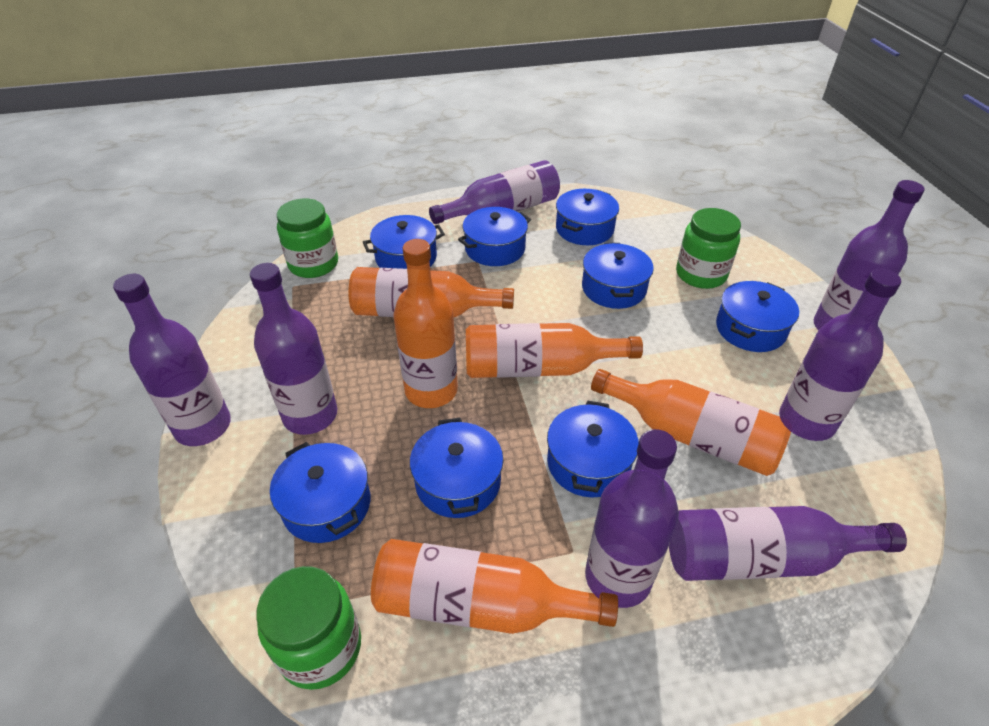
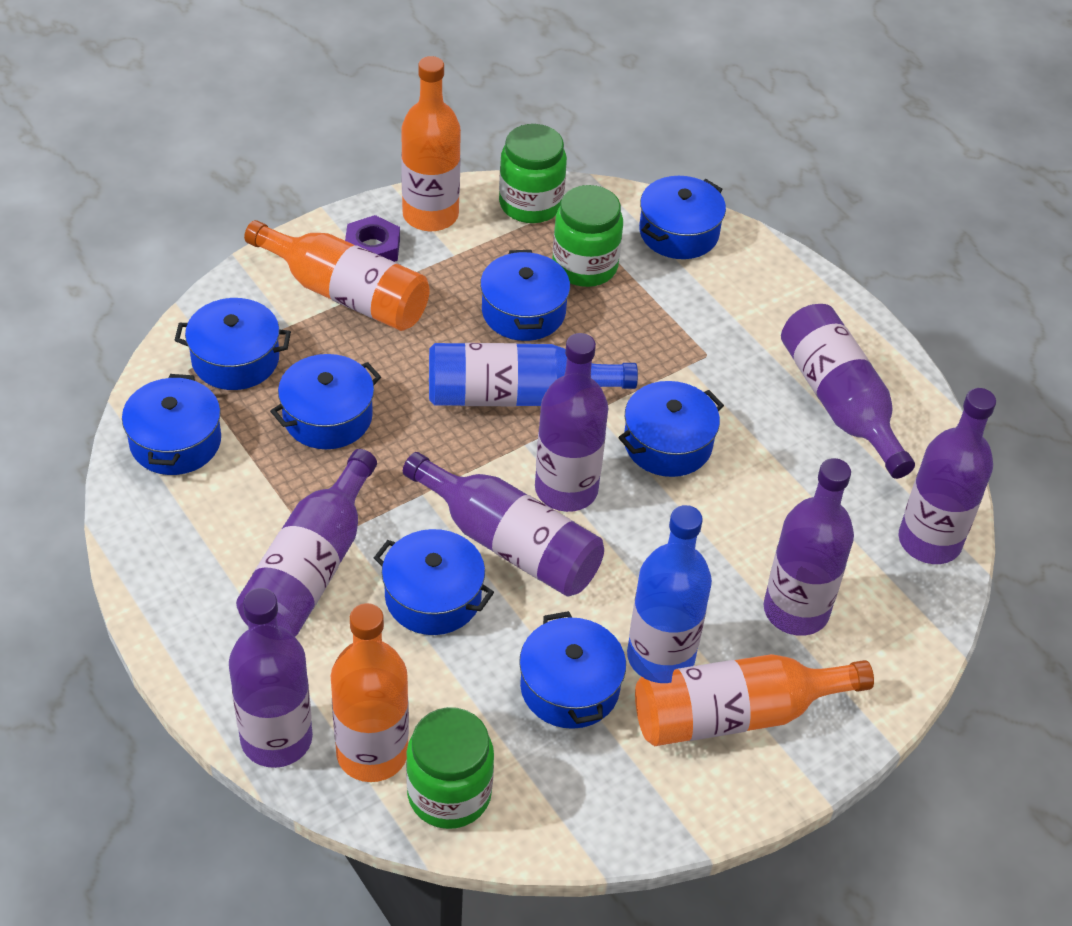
blue bottle: 0 -> 2
orange bottle: 5 -> 4
purple nut: 0 -> 1

